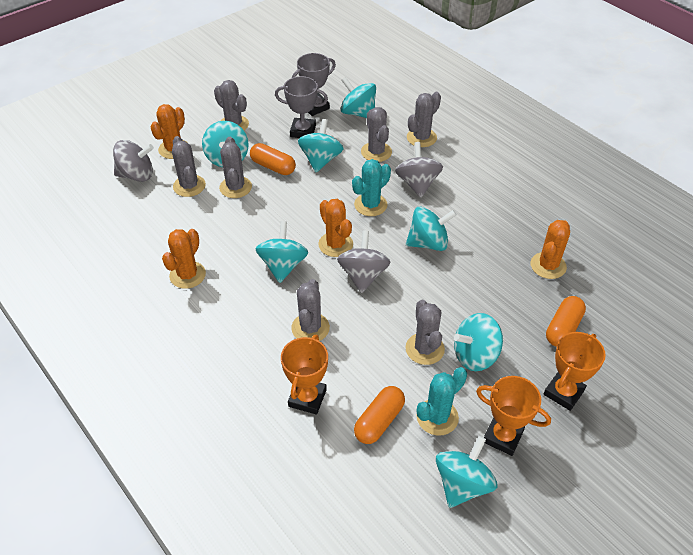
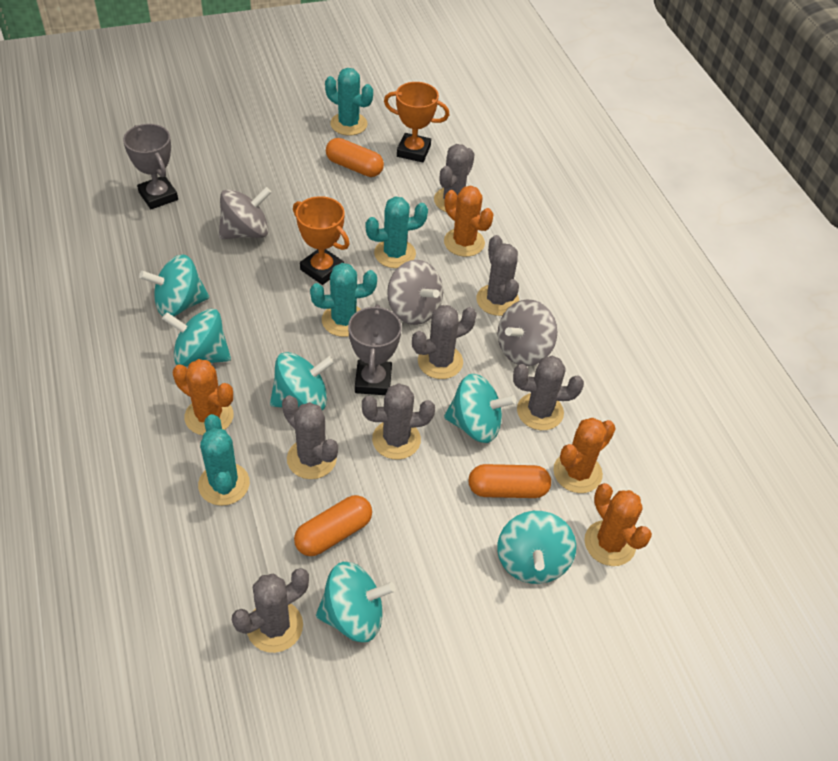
orange trophy: 3 -> 2
turquoise cactus: 2 -> 4
turquoise spinning top: 7 -> 6

